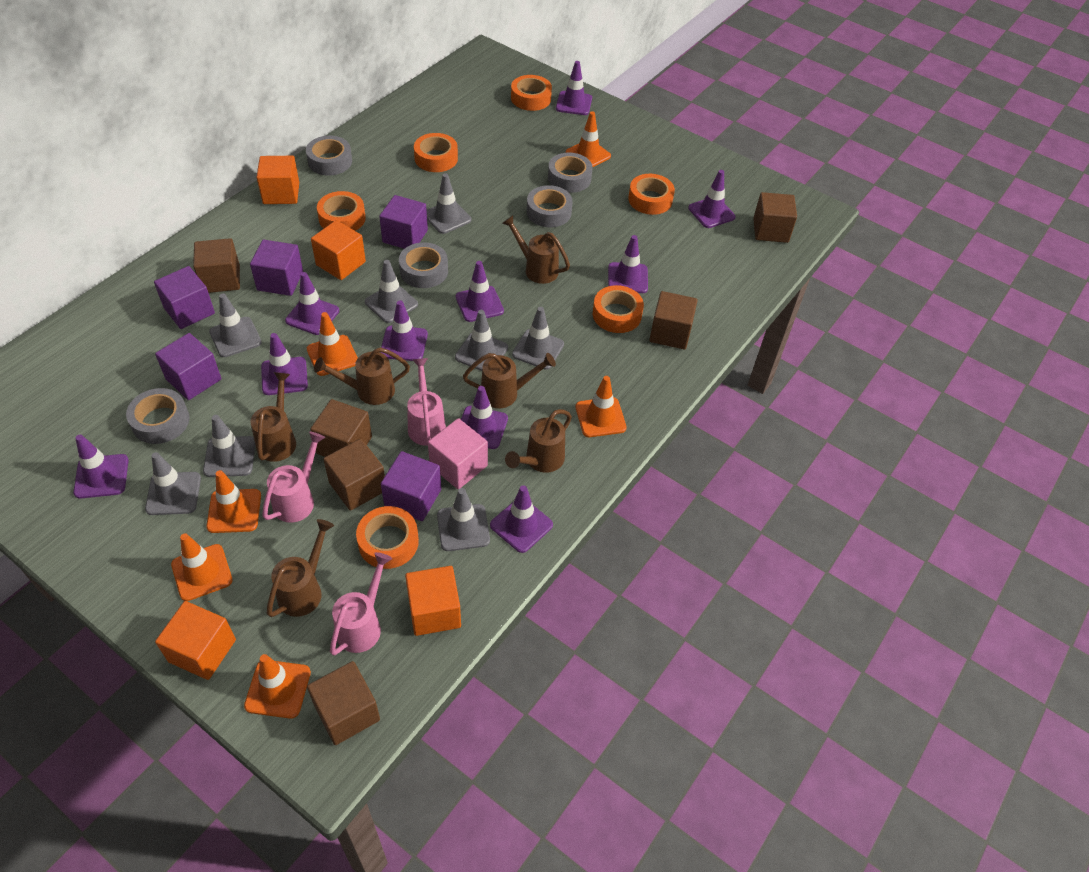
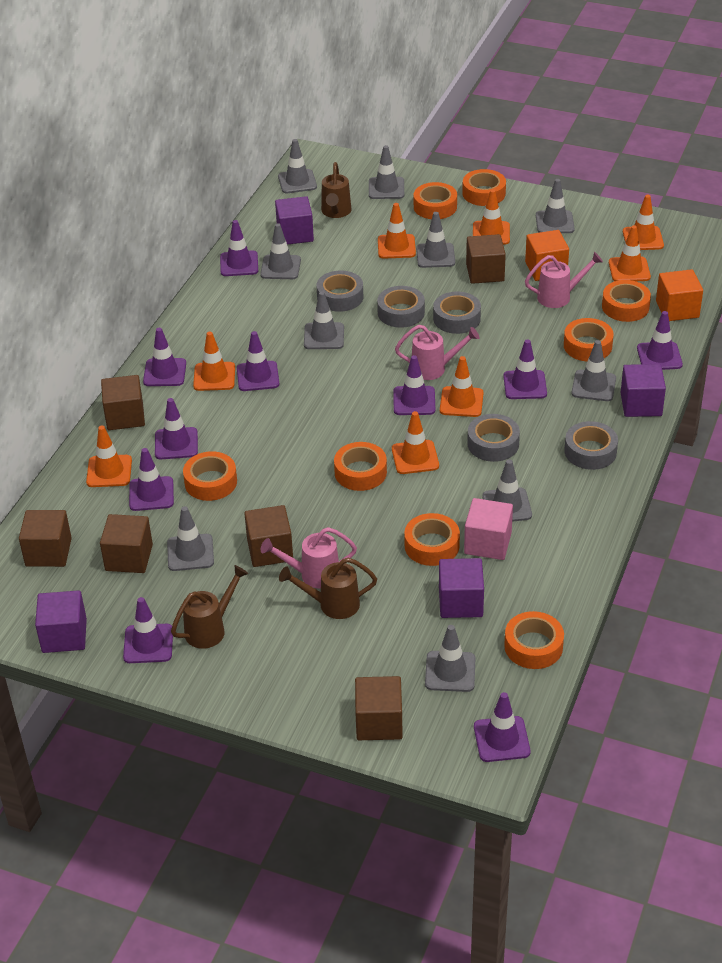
brown watering can: 6 -> 3
grey traffic cone: 8 -> 10
orange cube: 4 -> 2
orange tape: 6 -> 8
orange traffic cone: 6 -> 8
purple cube: 5 -> 4

